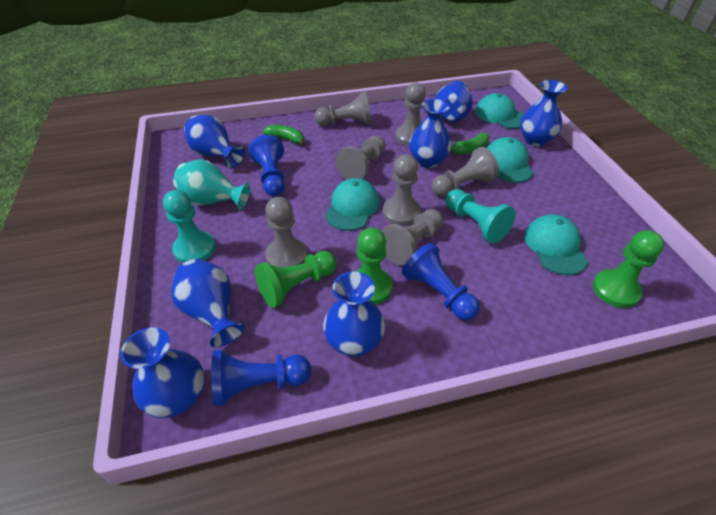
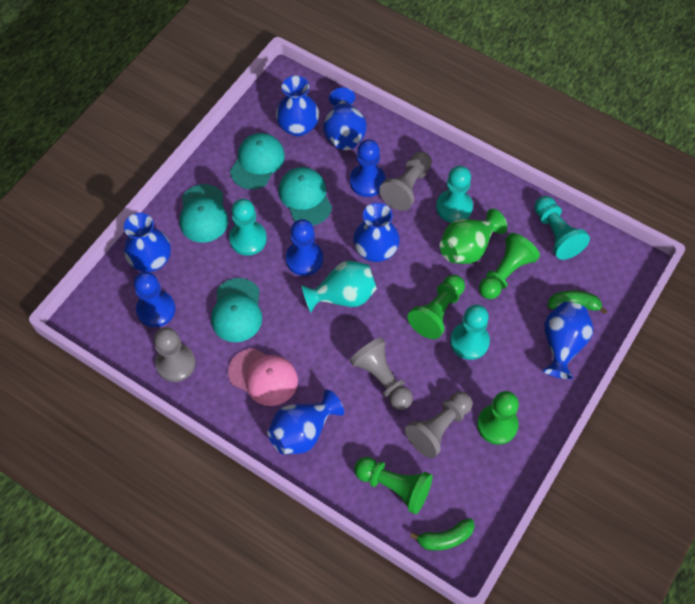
blue vase: 7 -> 6
green pawn: 3 -> 4
green vase: 0 -> 1
grey pawn: 7 -> 4
pink cap: 0 -> 1
turquoise pawn: 2 -> 4

